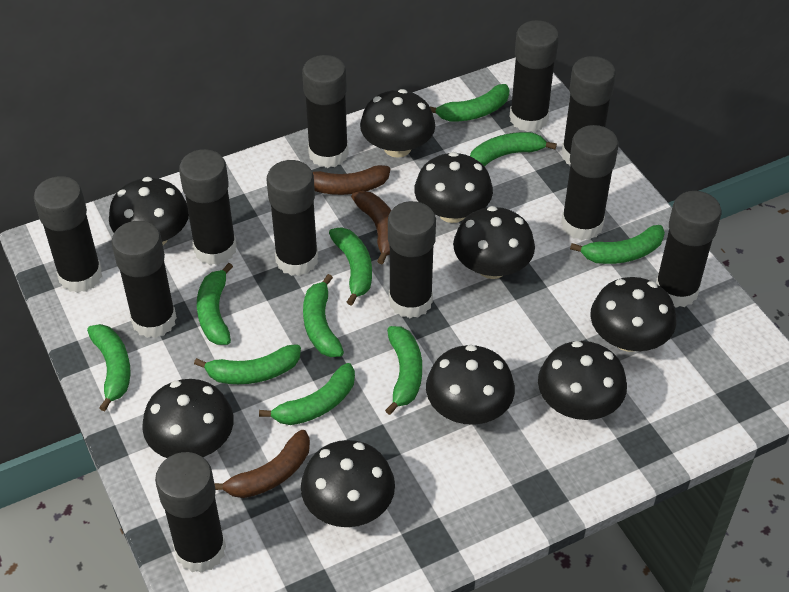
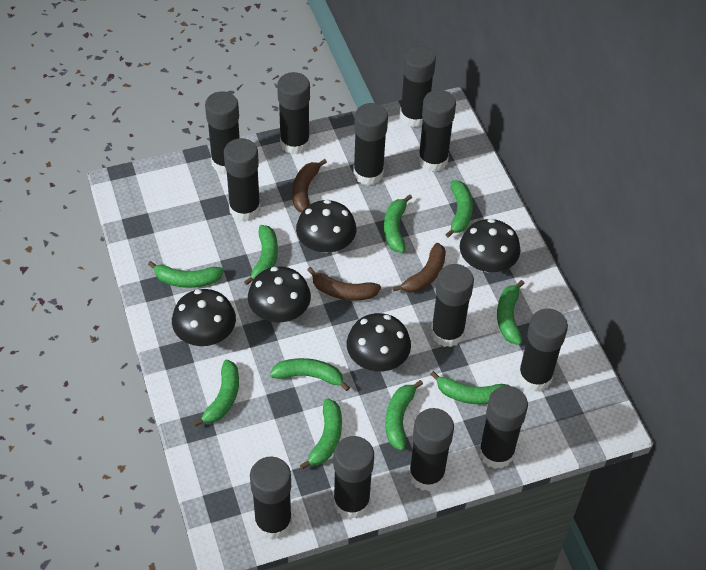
black glue stick: 11 -> 12
black mushroom: 9 -> 5

